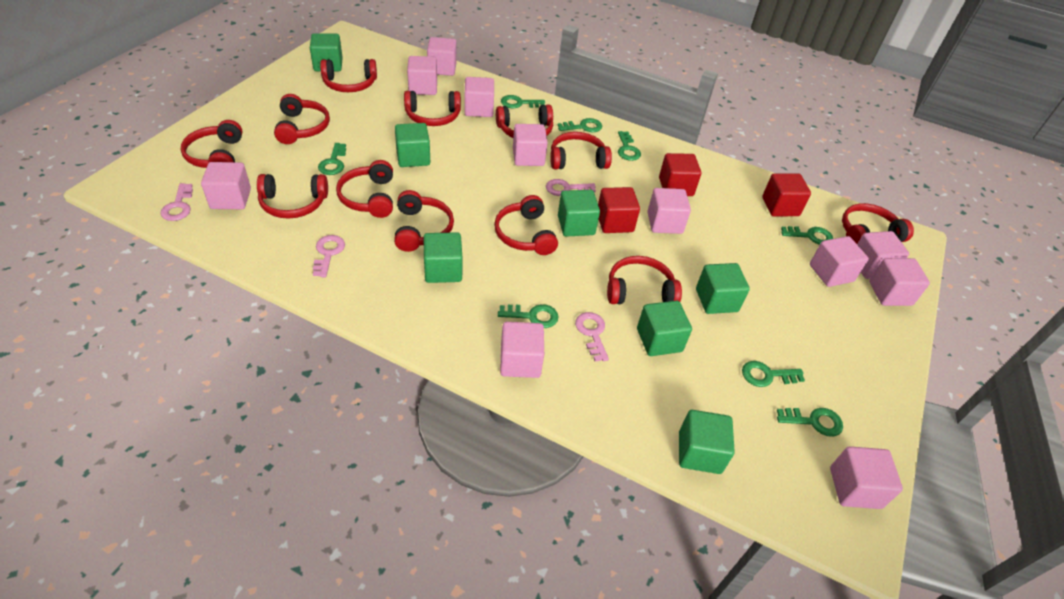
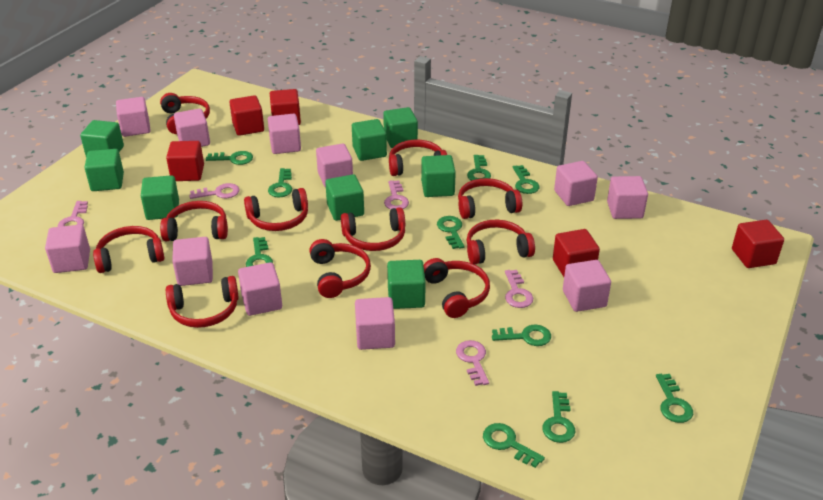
green cube: 7 -> 8
green key: 8 -> 10
pink key: 4 -> 5
red cube: 3 -> 5
red headphones: 12 -> 11

